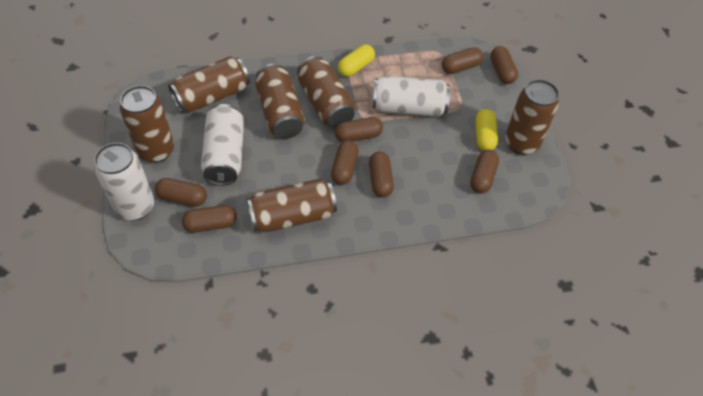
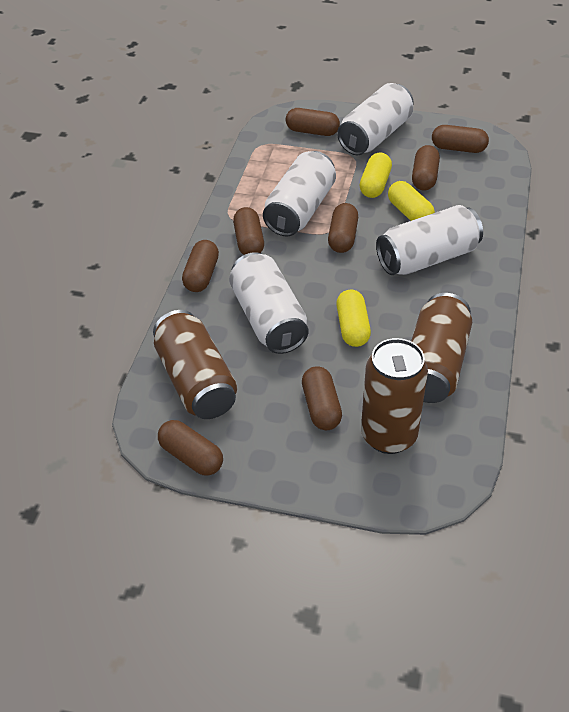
brown can: 6 -> 3
white can: 3 -> 4
yellow capsule: 2 -> 3

